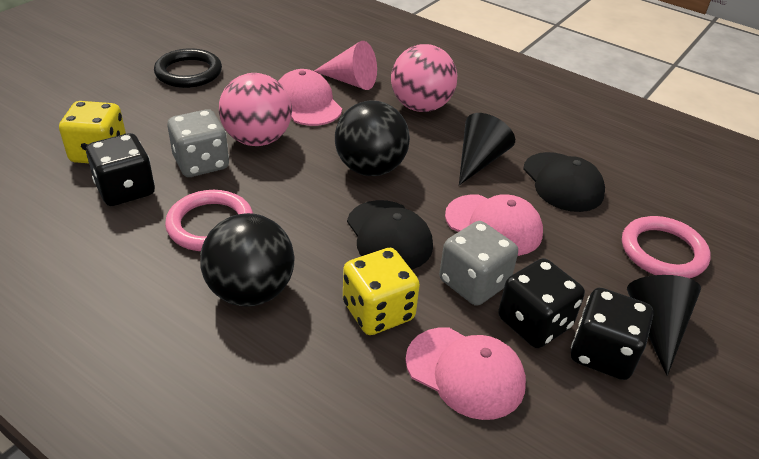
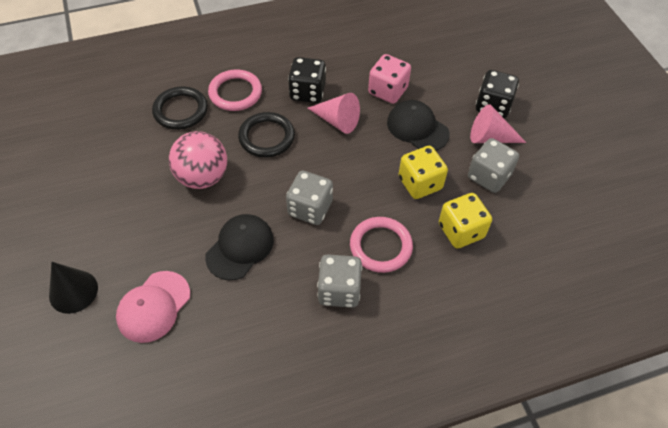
black ball: 2 -> 0
black cone: 2 -> 1
black dice: 3 -> 2
black ring: 1 -> 2
grey dice: 2 -> 3
pink ball: 2 -> 1
pink cap: 3 -> 1
pink cone: 1 -> 2
pink dice: 0 -> 1

